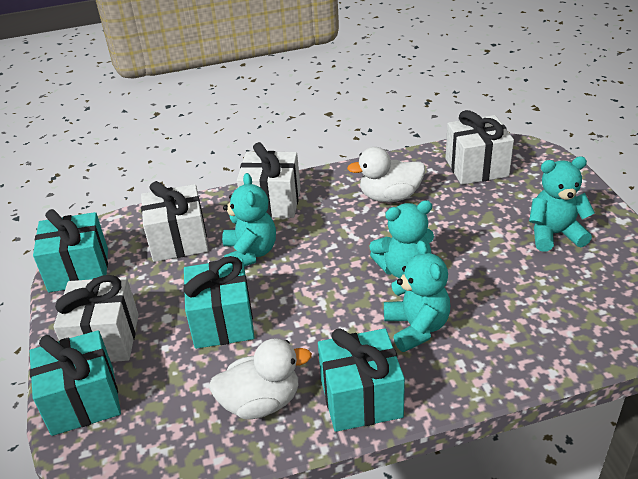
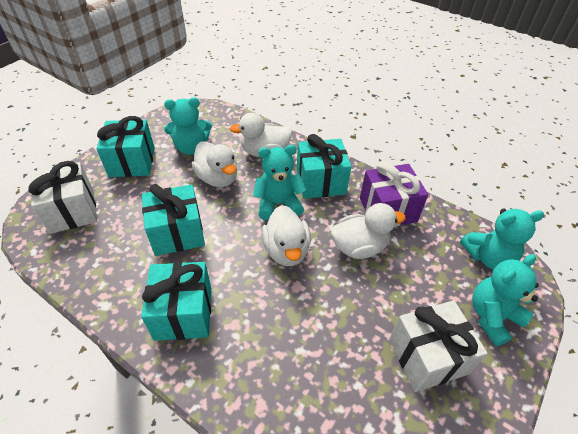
purple gift: 0 -> 1
white duck: 2 -> 4
white gift: 4 -> 2

